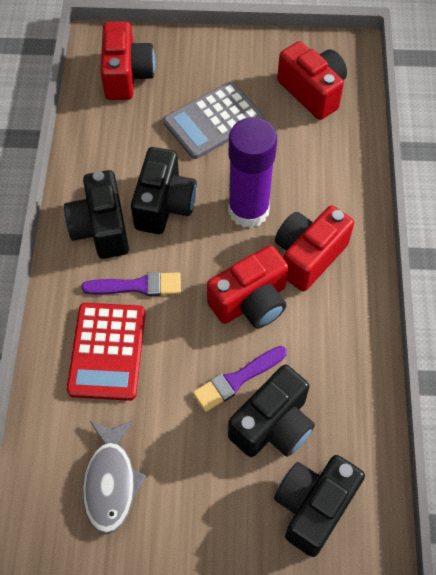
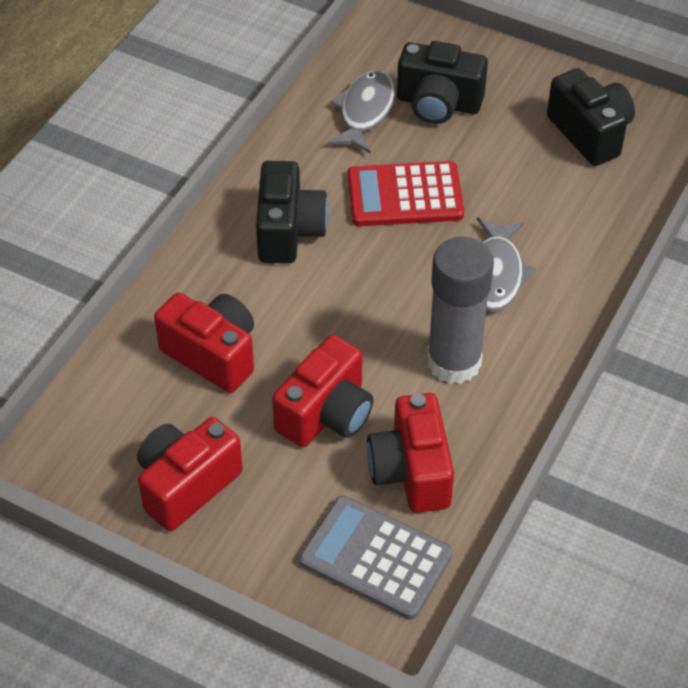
black camera: 4 -> 3
grey fish: 1 -> 2
grey glue stick: 0 -> 1
purple brush: 2 -> 0
purple glue stick: 1 -> 0

